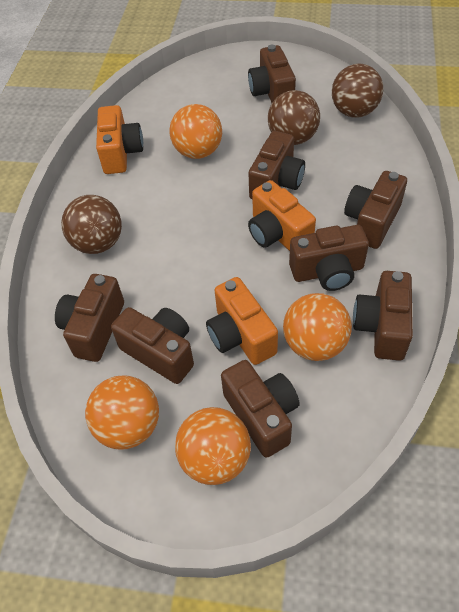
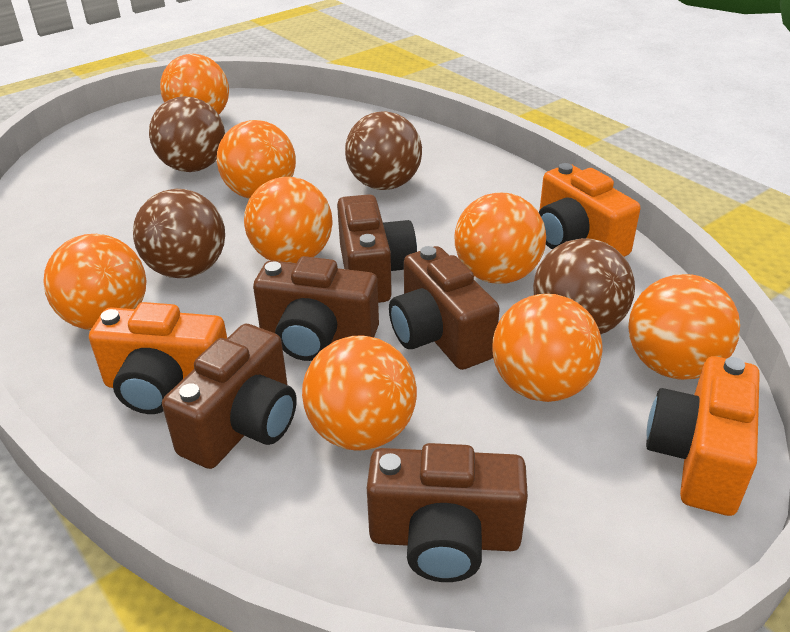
brown ball: 3 -> 4
brown camera: 8 -> 5
orange ball: 4 -> 8

